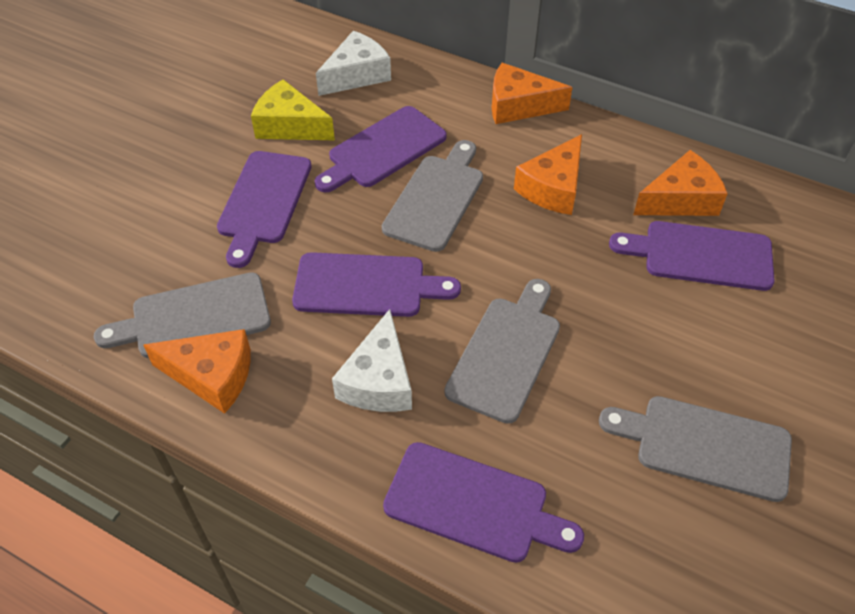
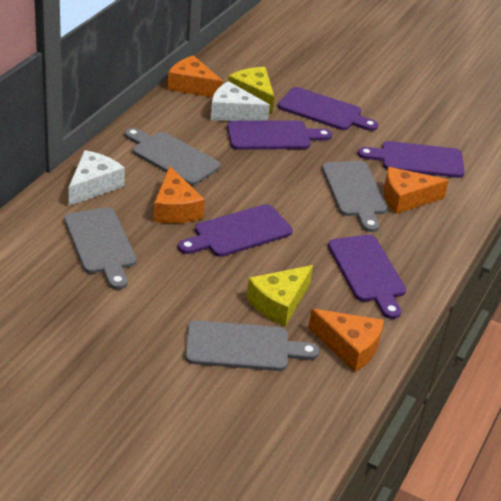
yellow cheese: 1 -> 2

